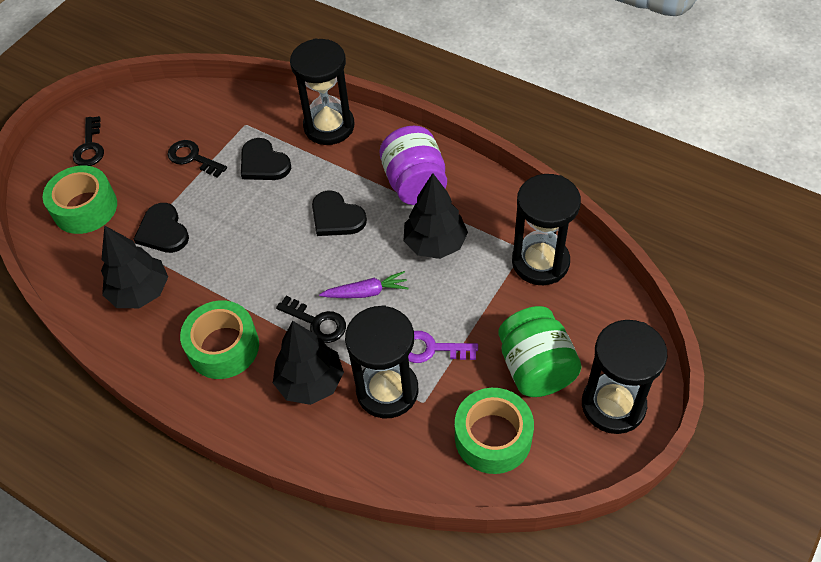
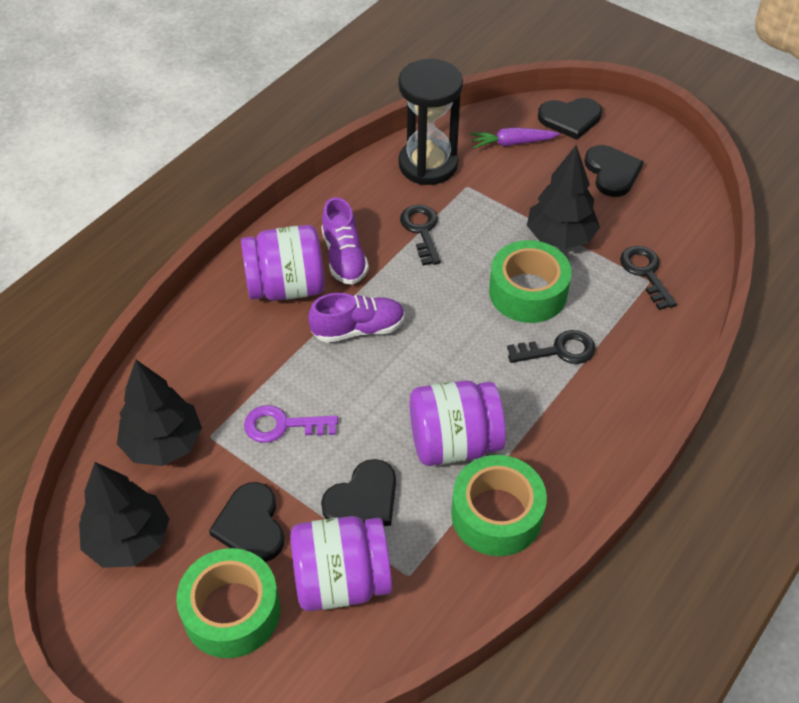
black heart: 3 -> 4
black hourglass: 4 -> 1
green jar: 1 -> 0
purple jar: 1 -> 3
purple shoe: 0 -> 2

